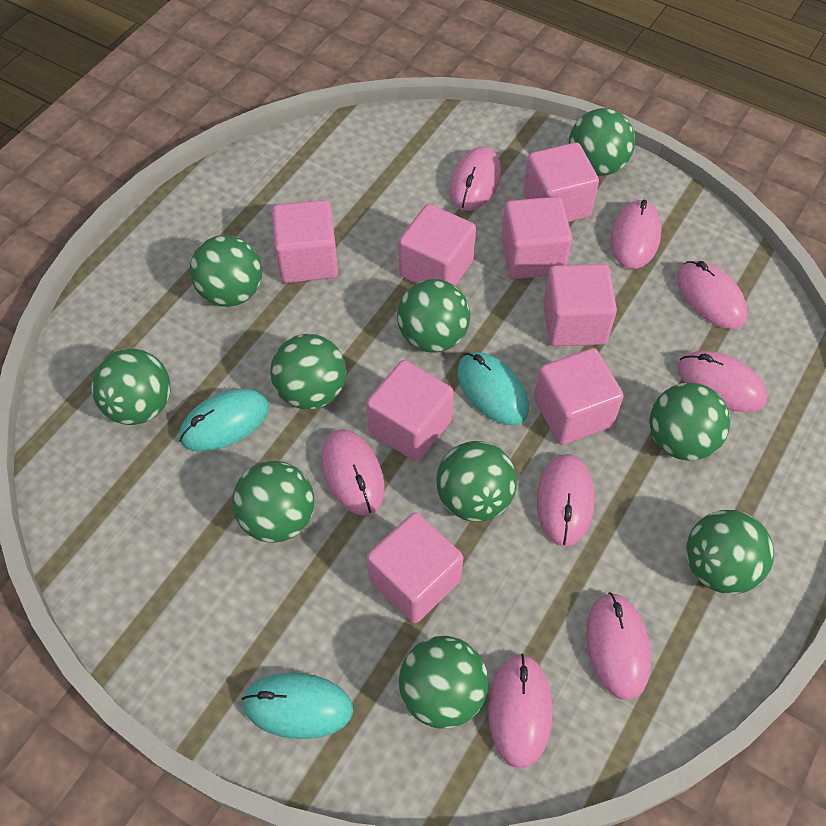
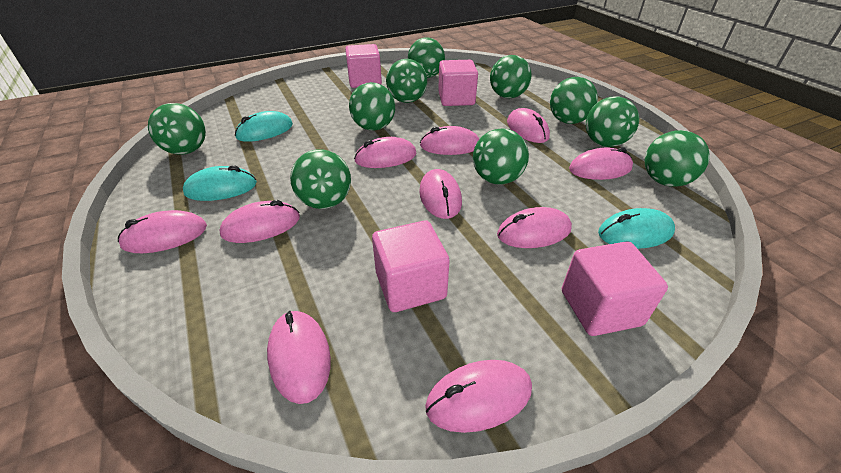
pink cube: 8 -> 4
pink mouse: 8 -> 10

